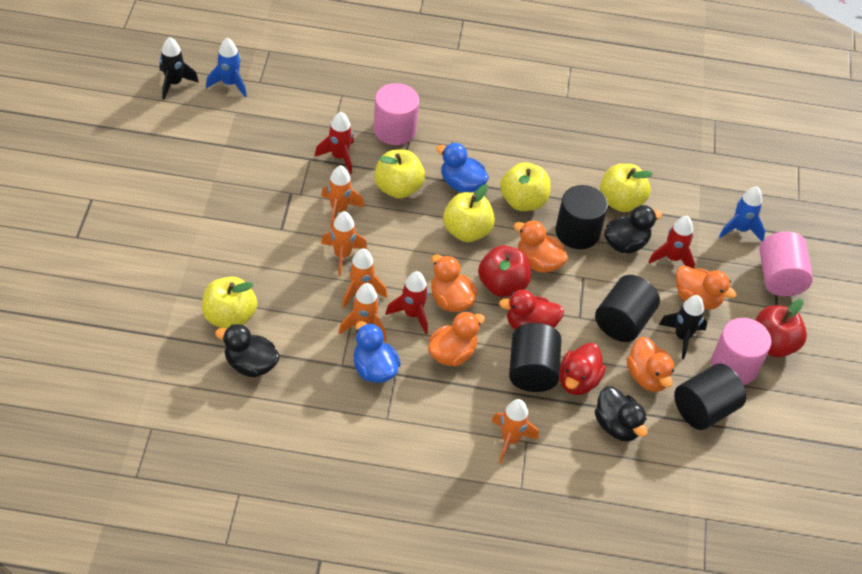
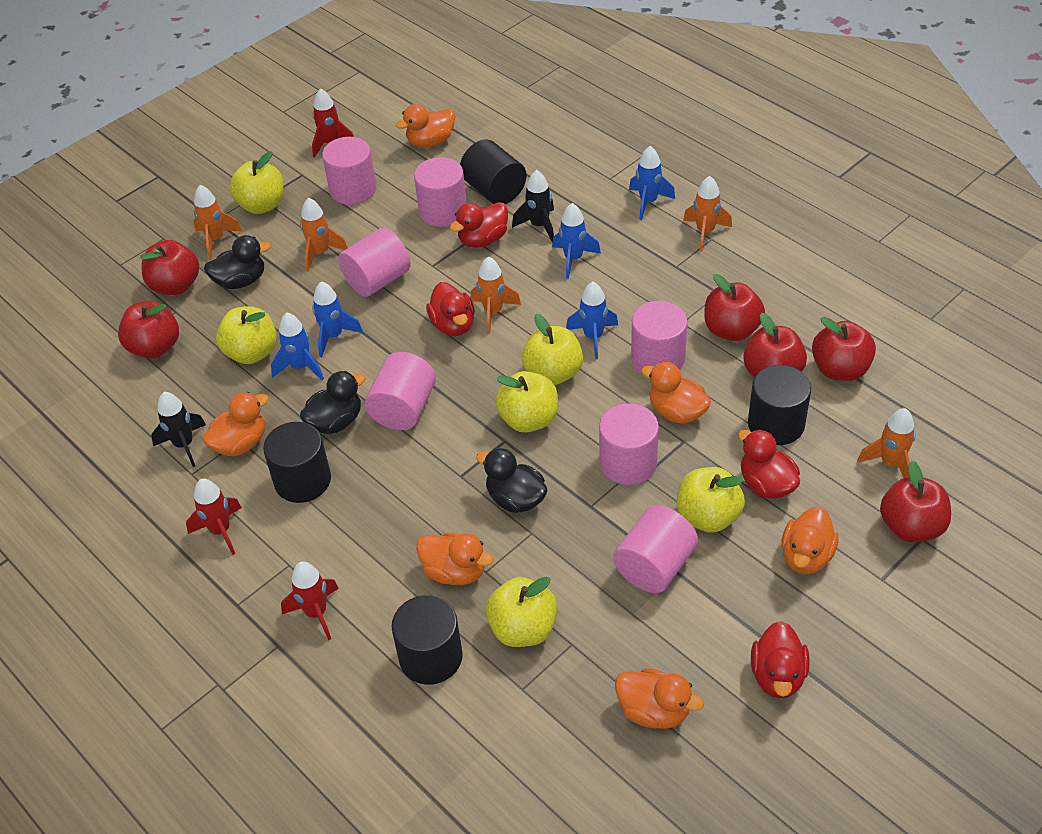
blue duck: 2 -> 0
blue rocket: 2 -> 5
orange duck: 5 -> 6
pink cylinder: 3 -> 7
red apple: 2 -> 6
red duck: 2 -> 4
yellow apple: 5 -> 6

